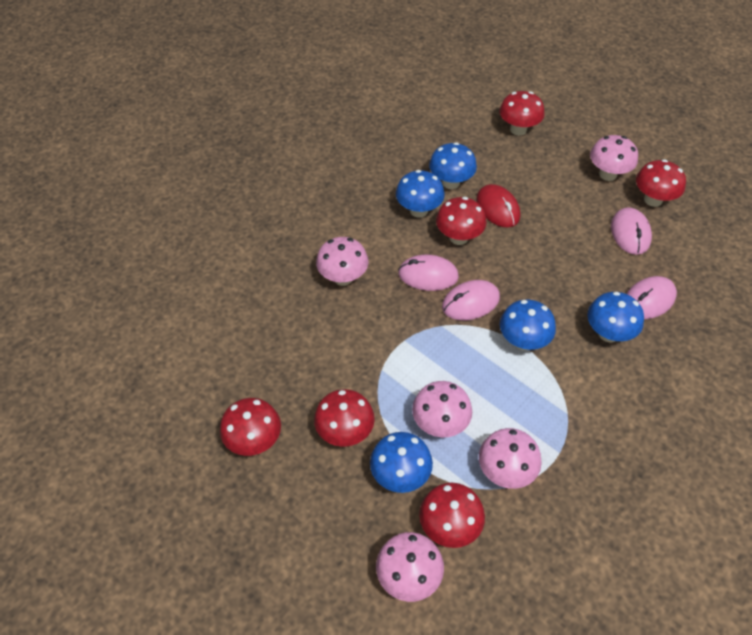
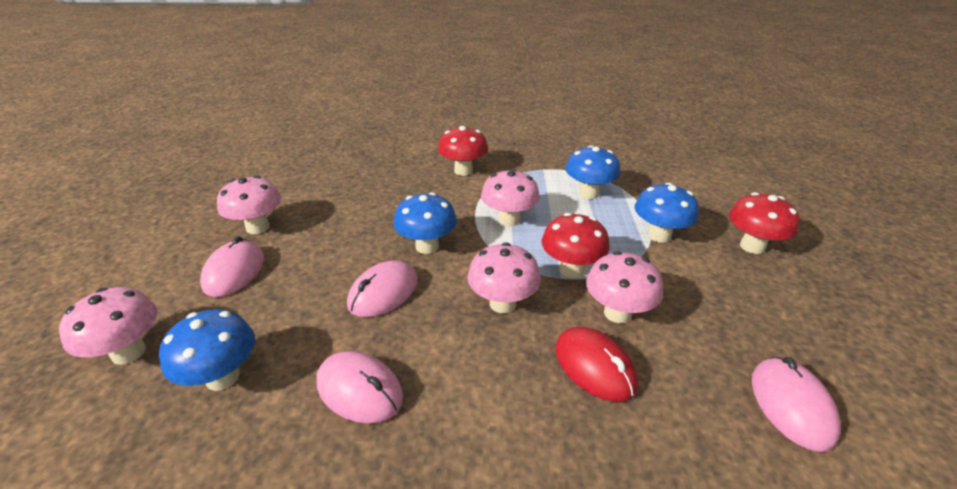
blue mushroom: 5 -> 4
red mushroom: 6 -> 3

